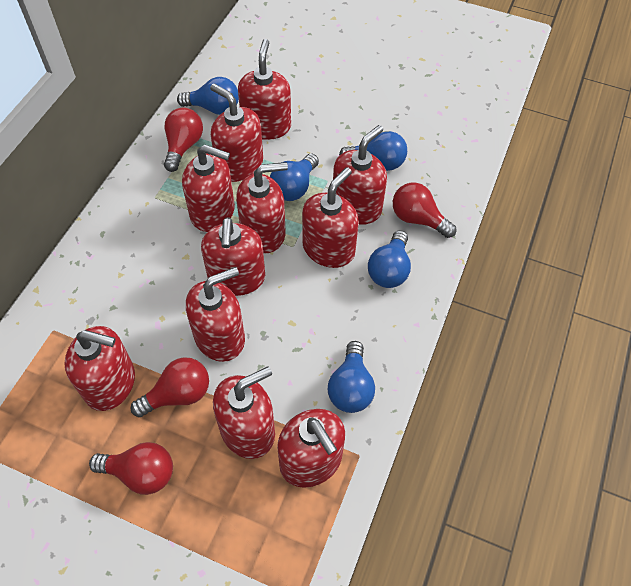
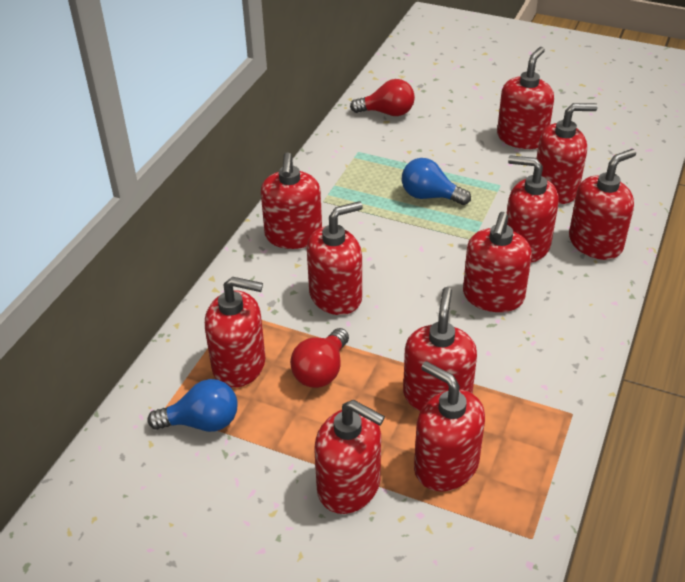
blue light bulb: 5 -> 2
red light bulb: 4 -> 2

